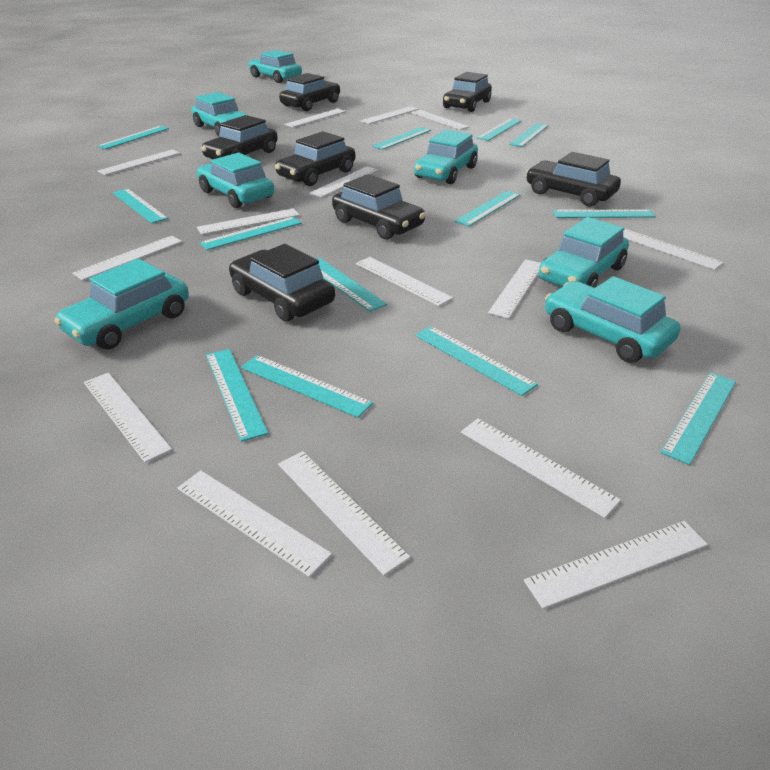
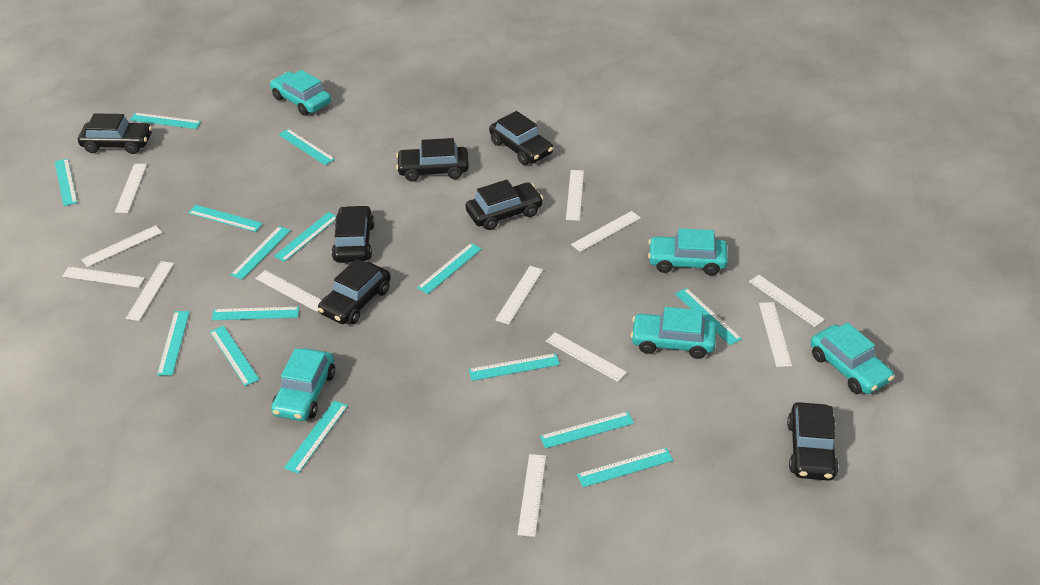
turquoise car: 7 -> 5
turquoise ruler: 13 -> 15
white ruler: 15 -> 12

